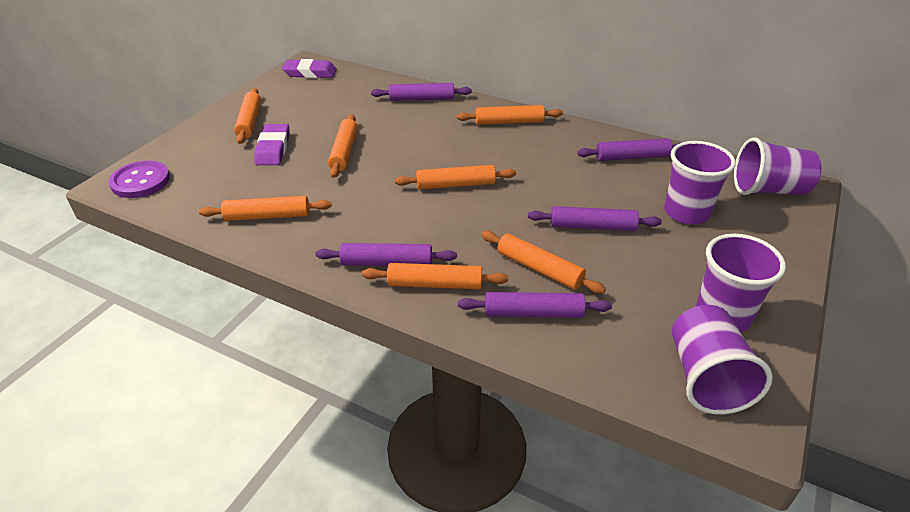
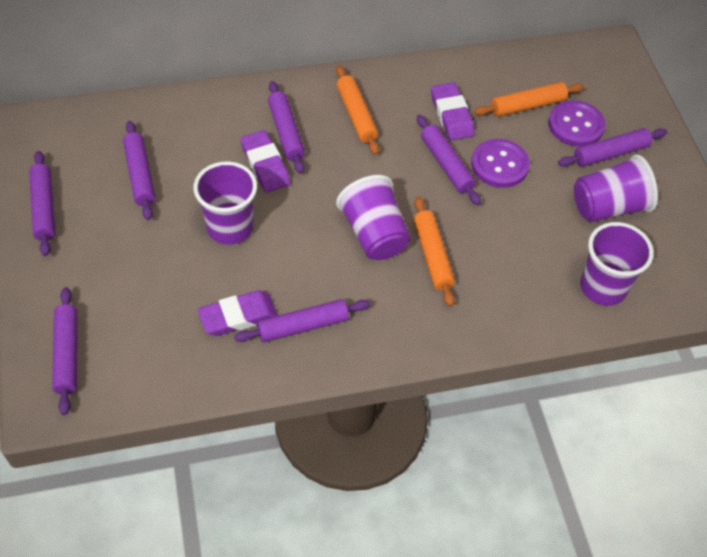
orange rolling pin: 7 -> 3
purple button: 1 -> 2
purple eraser: 2 -> 3
purple rolling pin: 5 -> 7

